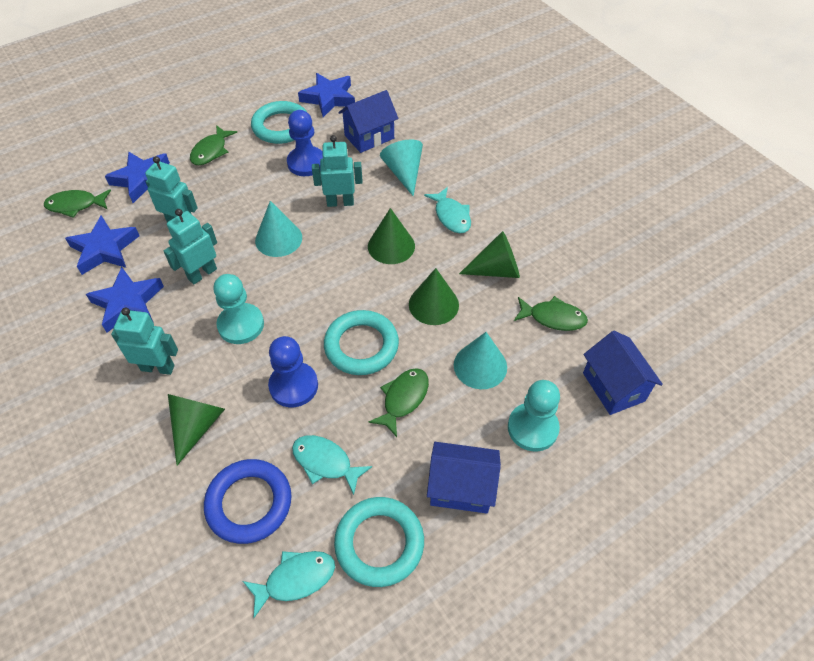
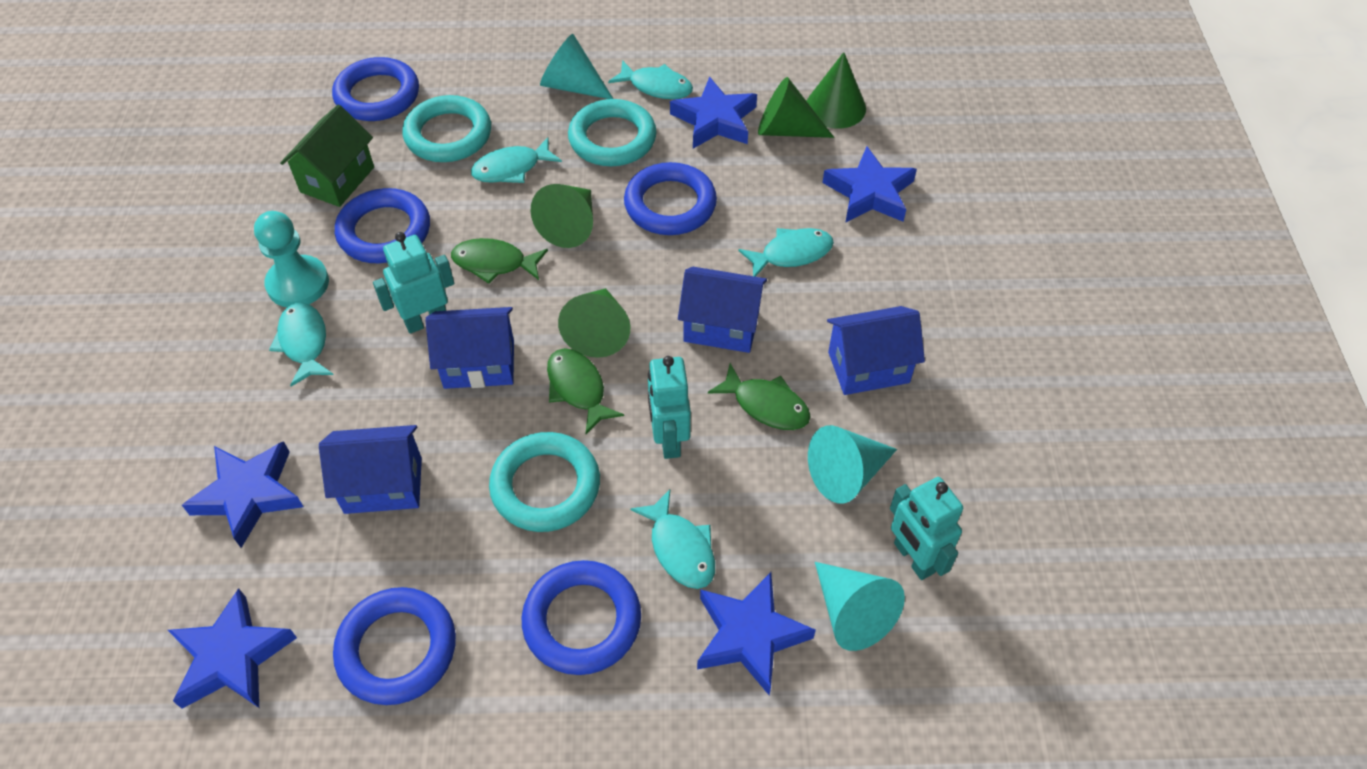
blue house: 3 -> 4
blue pawn: 2 -> 0
blue ring: 1 -> 5
blue star: 4 -> 5
green fish: 4 -> 3
green house: 0 -> 1
turquoise fish: 3 -> 5
turquoise pawn: 2 -> 1
turquoise robot: 4 -> 3

